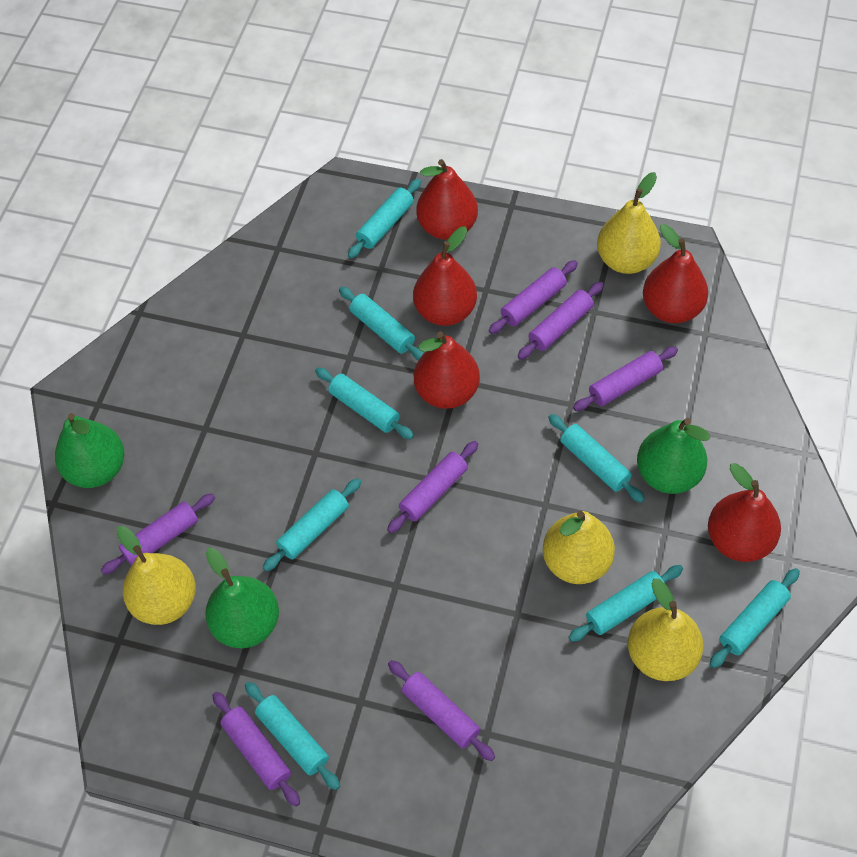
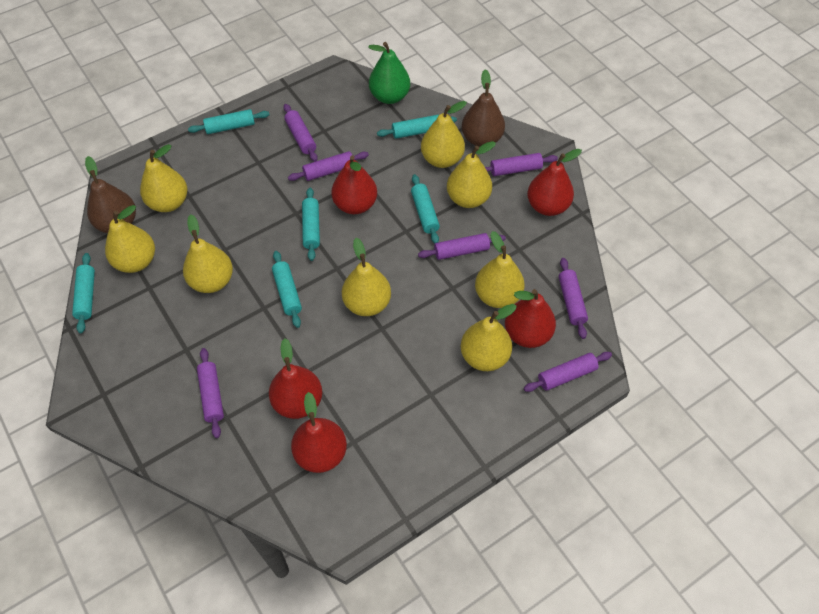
brown pear: 0 -> 2
green pear: 3 -> 1
turquoise rolling pin: 8 -> 6
yellow pear: 4 -> 8

